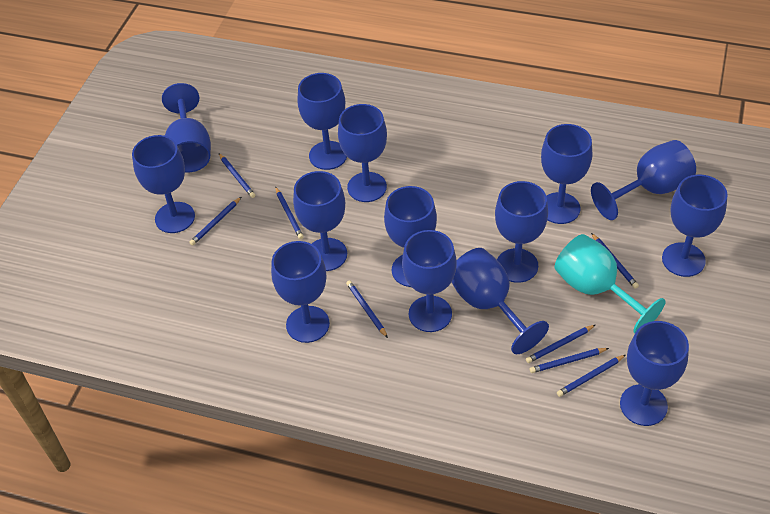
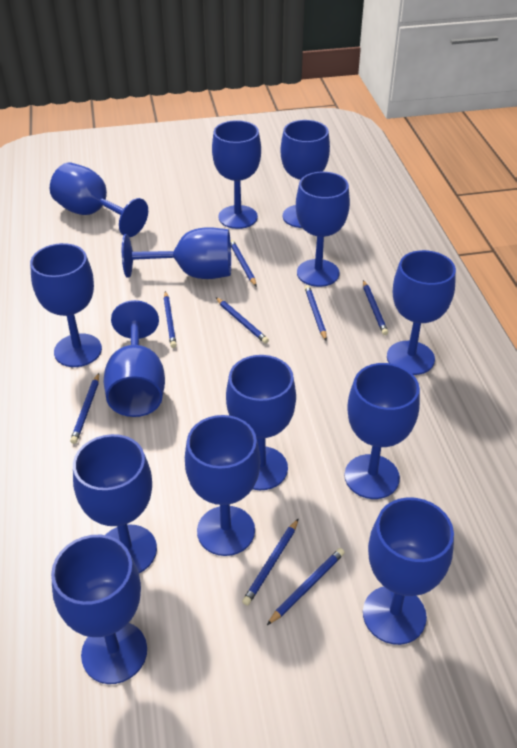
turquoise goblet: 1 -> 0

